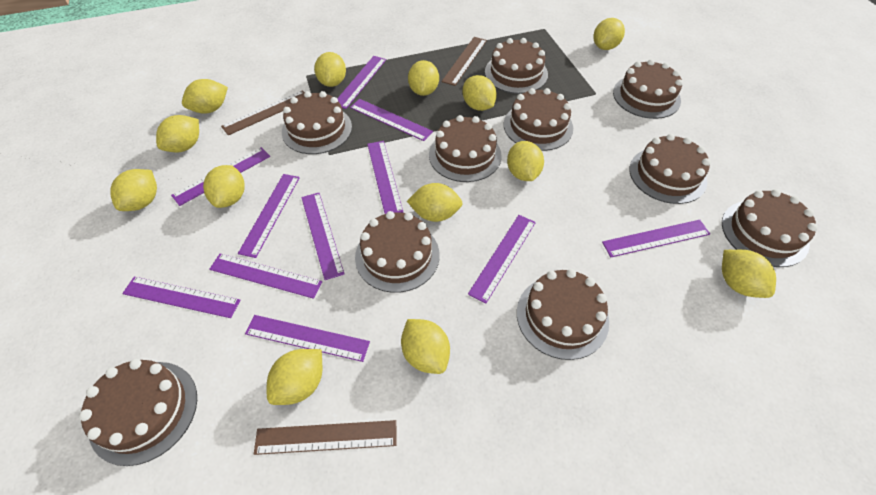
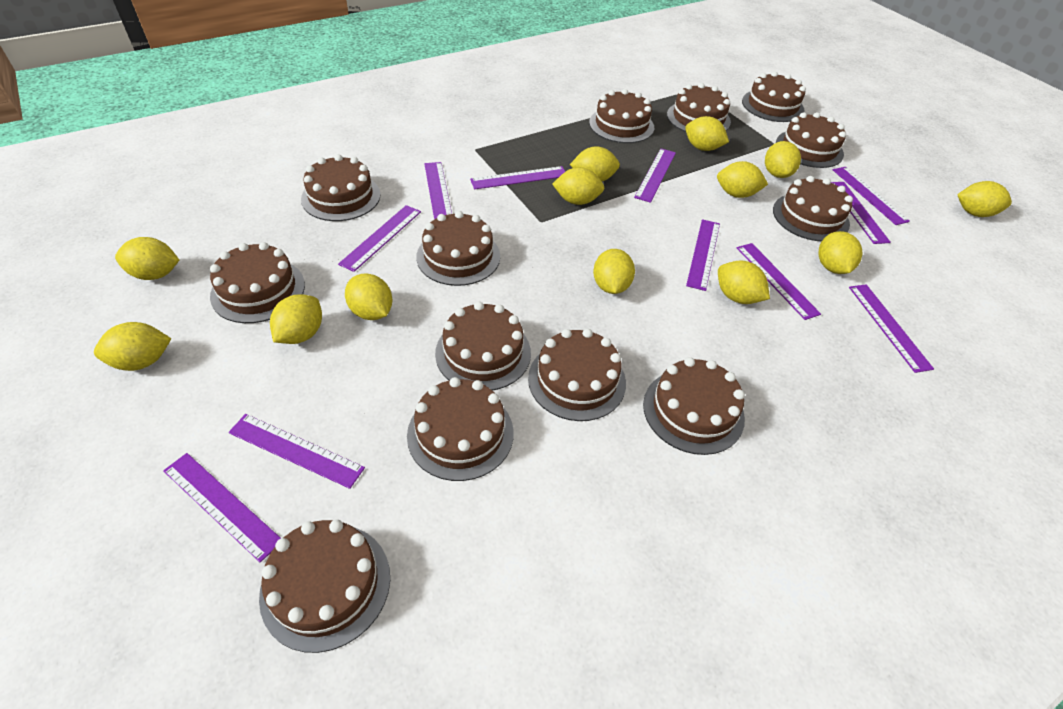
brown cake: 10 -> 13
brown ruler: 3 -> 0

